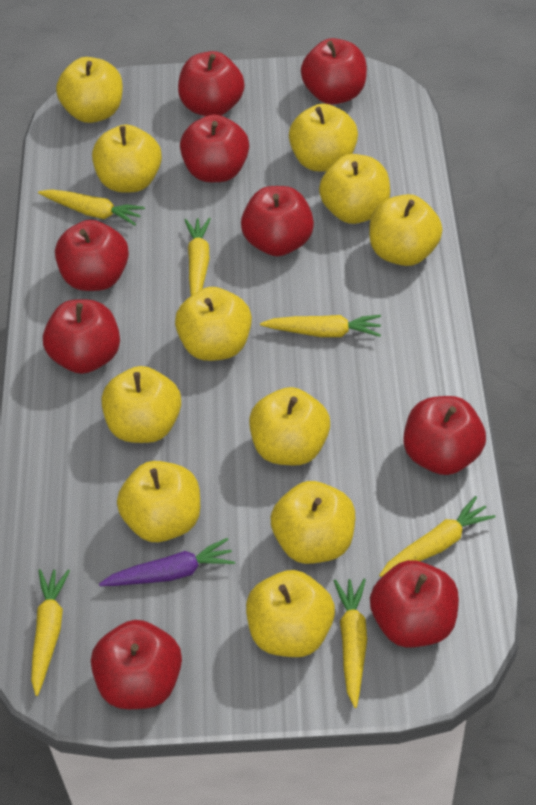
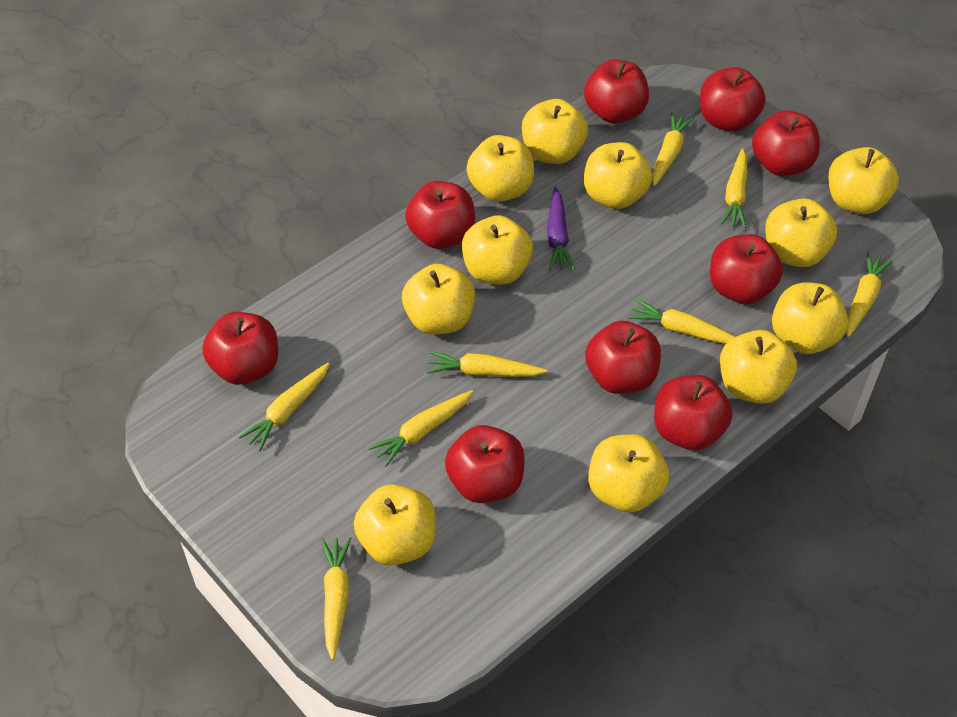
yellow carrot: 6 -> 8

